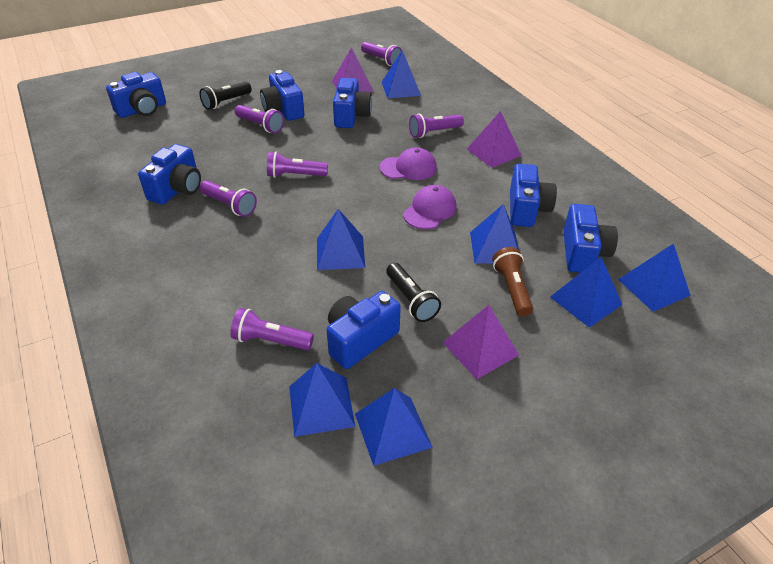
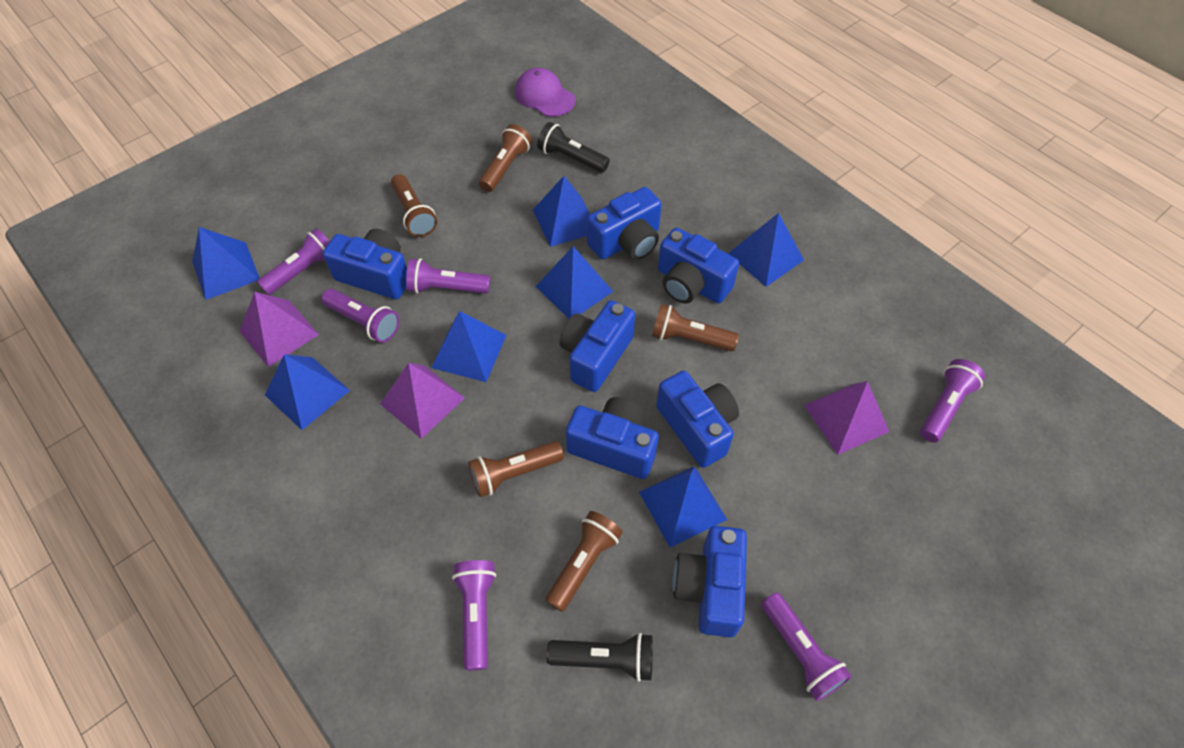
brown flashlight: 1 -> 5
purple cap: 2 -> 1

